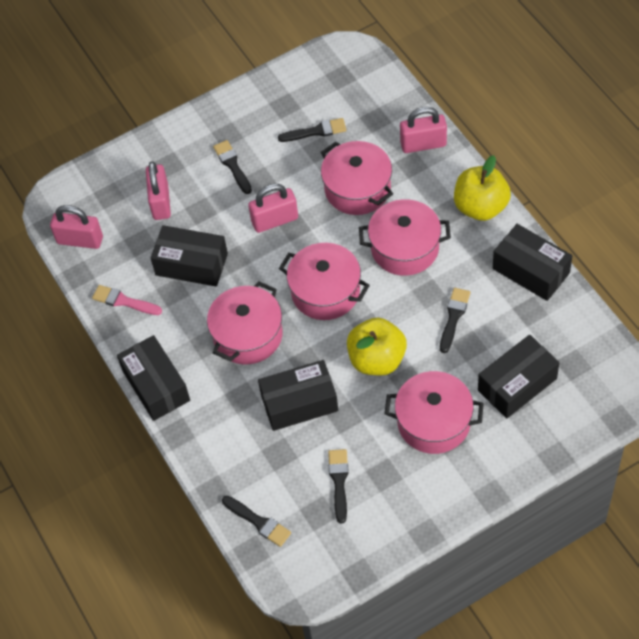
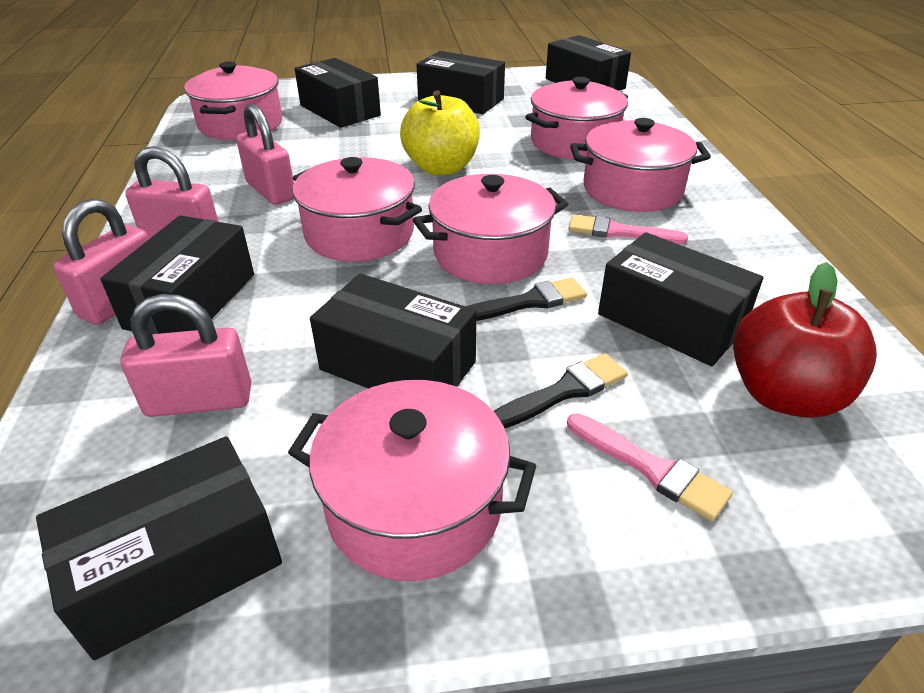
black box: 5 -> 7
black brush: 5 -> 2
pink brush: 1 -> 2
pink pot: 5 -> 6
red apple: 0 -> 1
yellow apple: 2 -> 1

